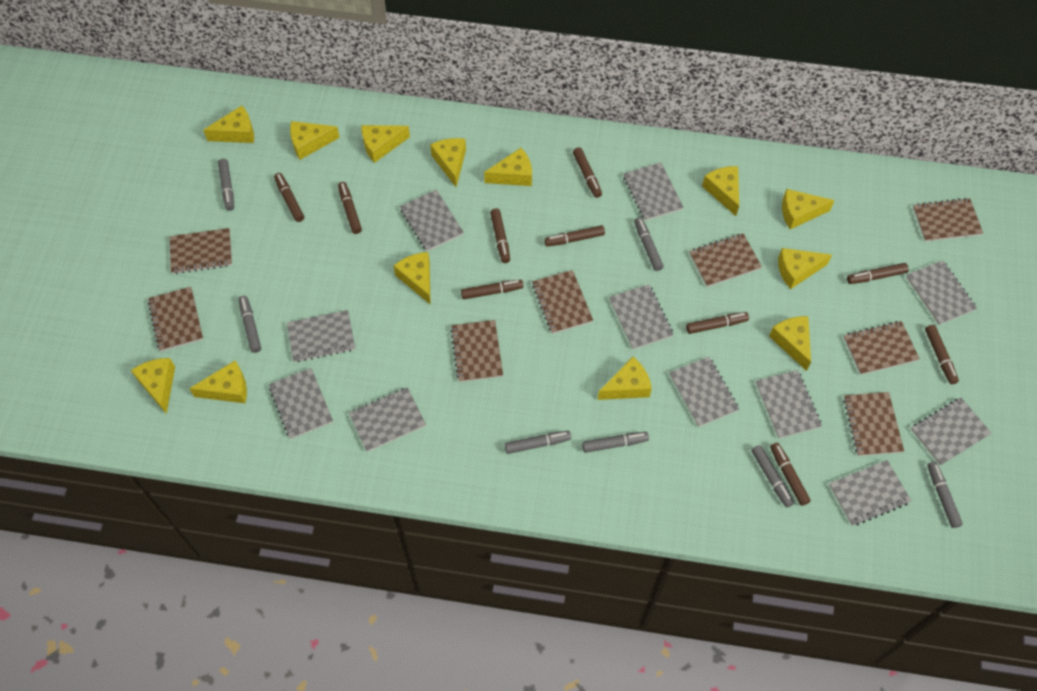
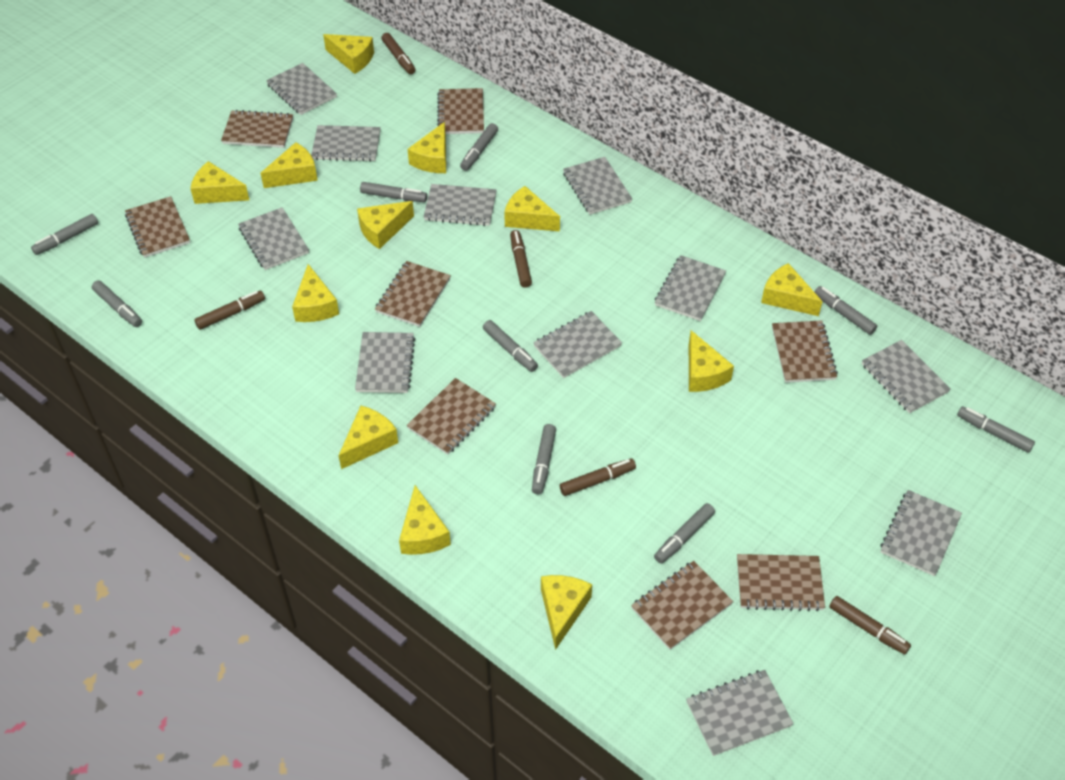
brown marker: 10 -> 5
grey marker: 7 -> 9
yellow cheese: 13 -> 12

